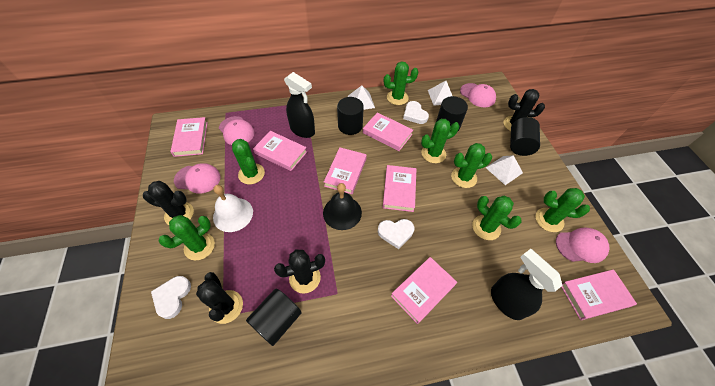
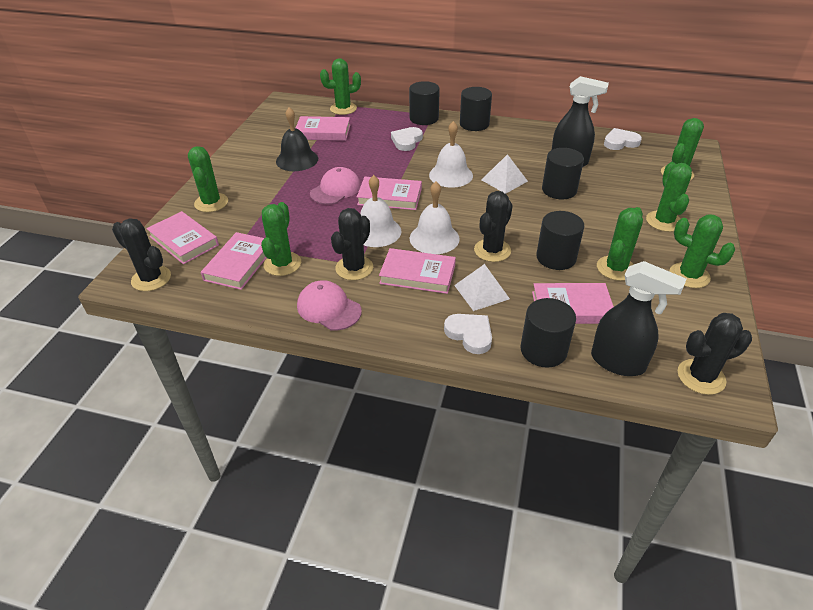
black cylinder: 4 -> 5
pink book: 7 -> 6
pink cap: 4 -> 2
white bell: 1 -> 3
white pyramid: 3 -> 2

